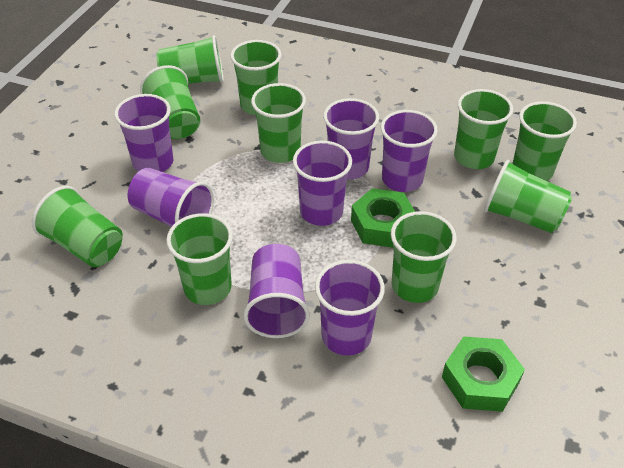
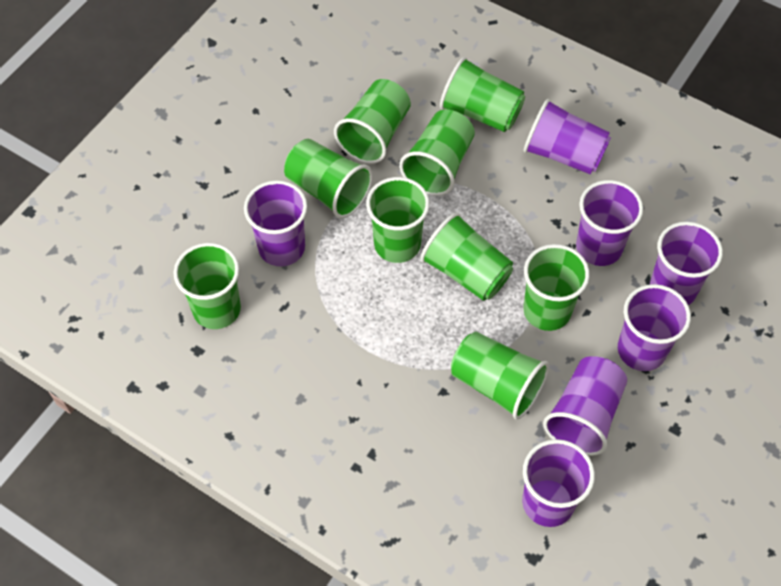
green cup: 10 -> 9
green nut: 2 -> 0

